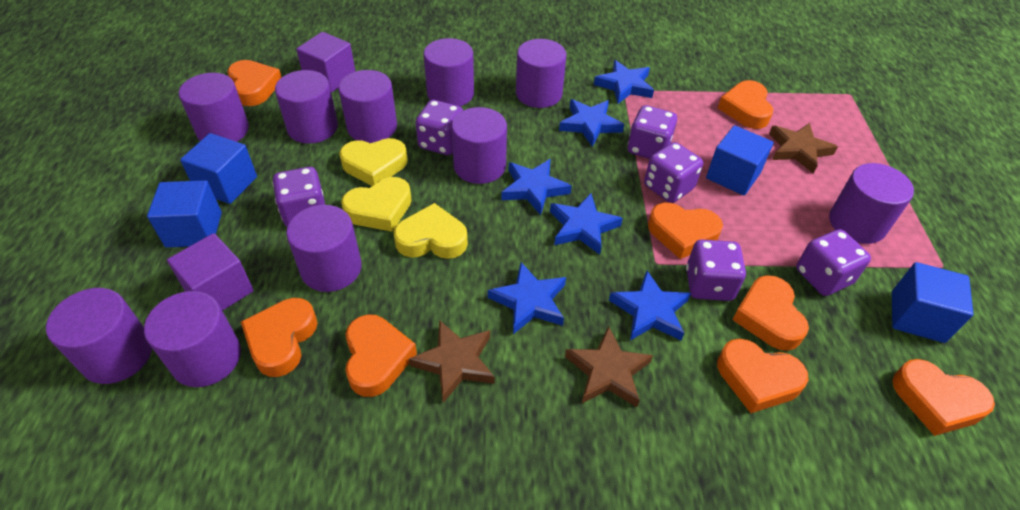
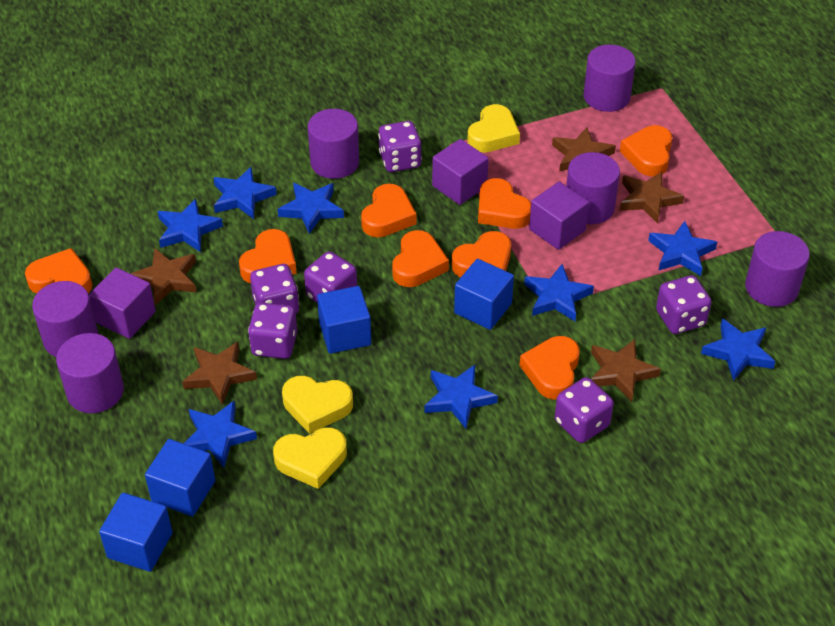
blue star: 6 -> 8
brown star: 3 -> 5
purple cube: 2 -> 3
purple cylinder: 10 -> 6

